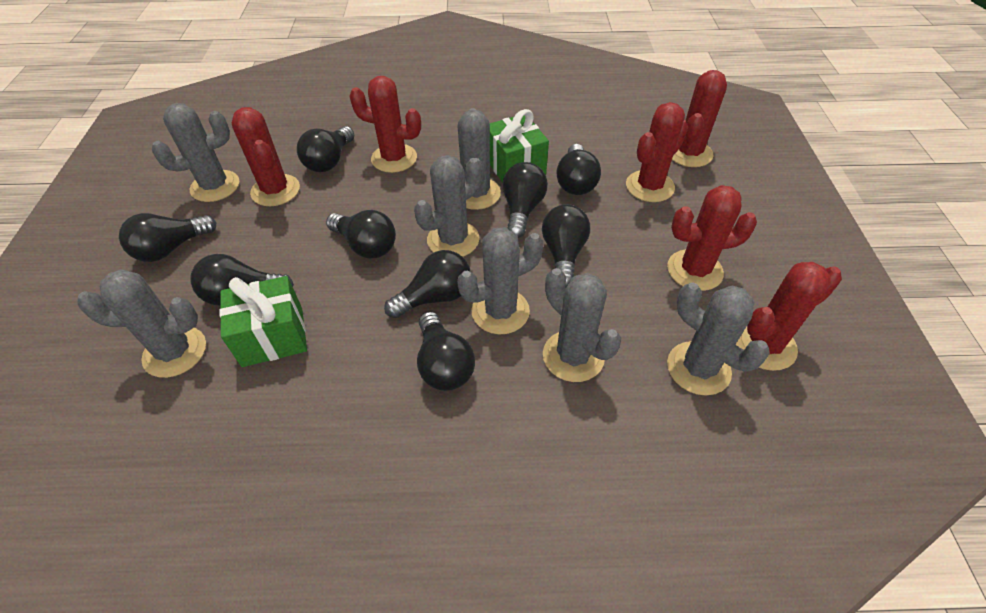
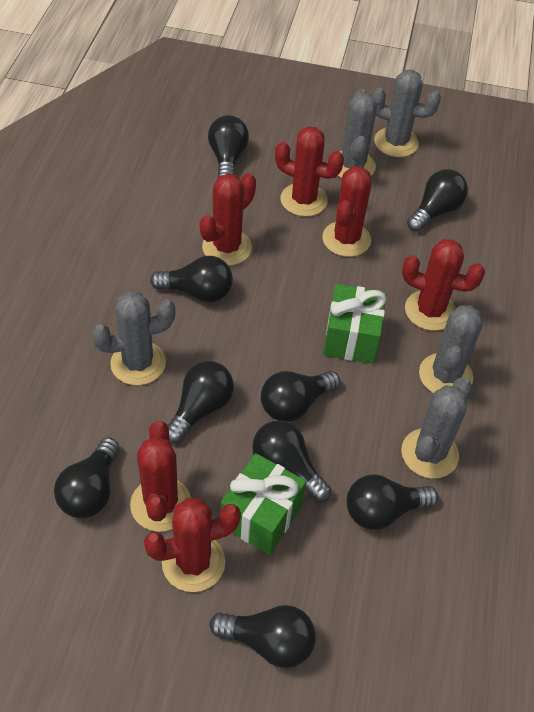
grey cactus: 7 -> 5

